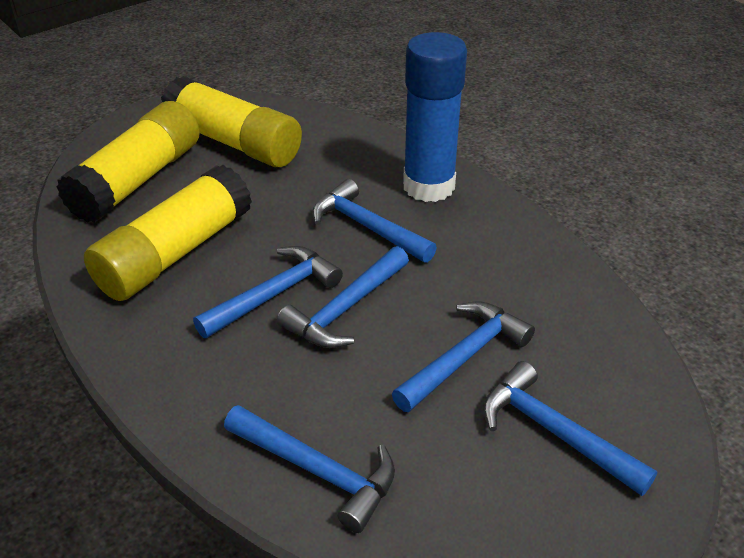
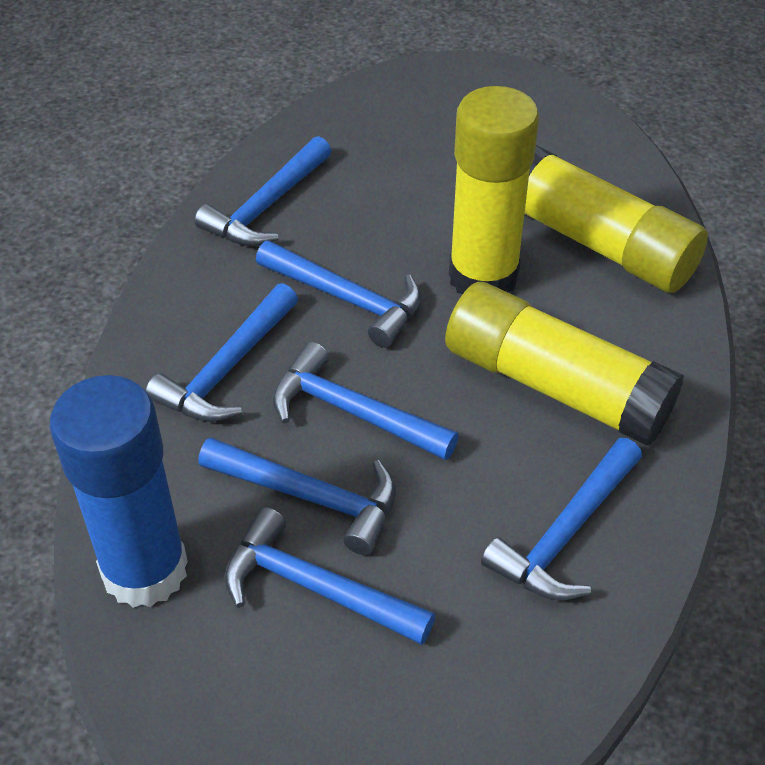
blue hammer: 6 -> 7

